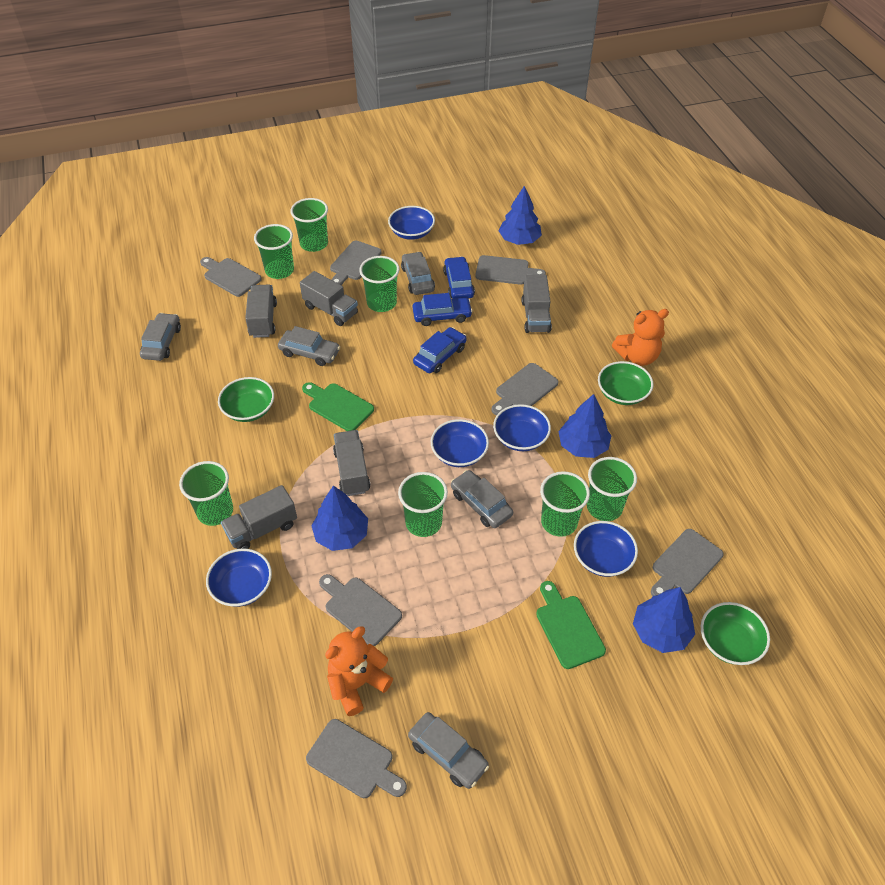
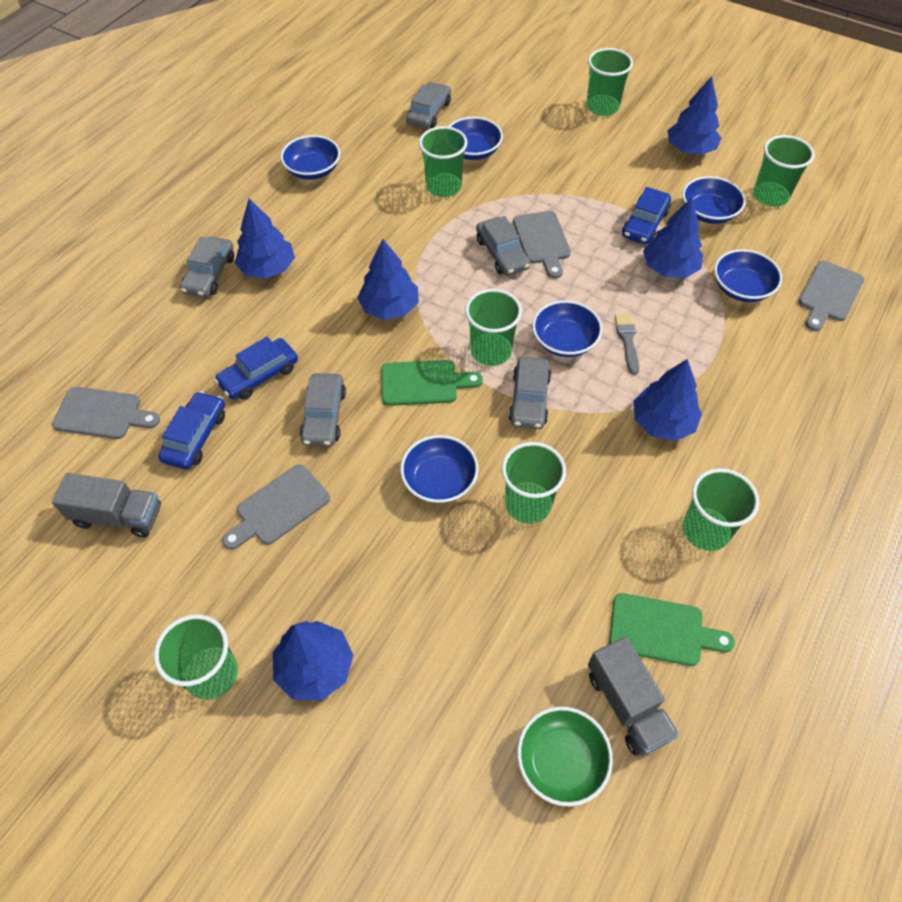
blue bowl: 5 -> 6
blue tree: 4 -> 6
green bowl: 3 -> 1
grey brush: 0 -> 1
grey cutting board: 7 -> 4
grey truck: 5 -> 2
orange teddy bear: 2 -> 0

